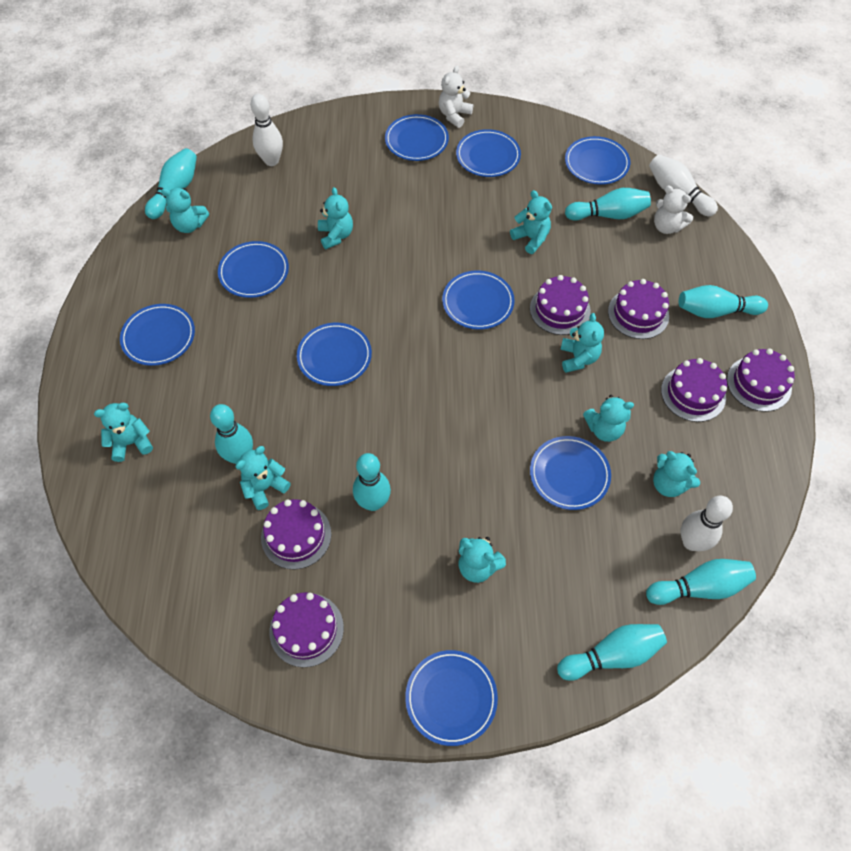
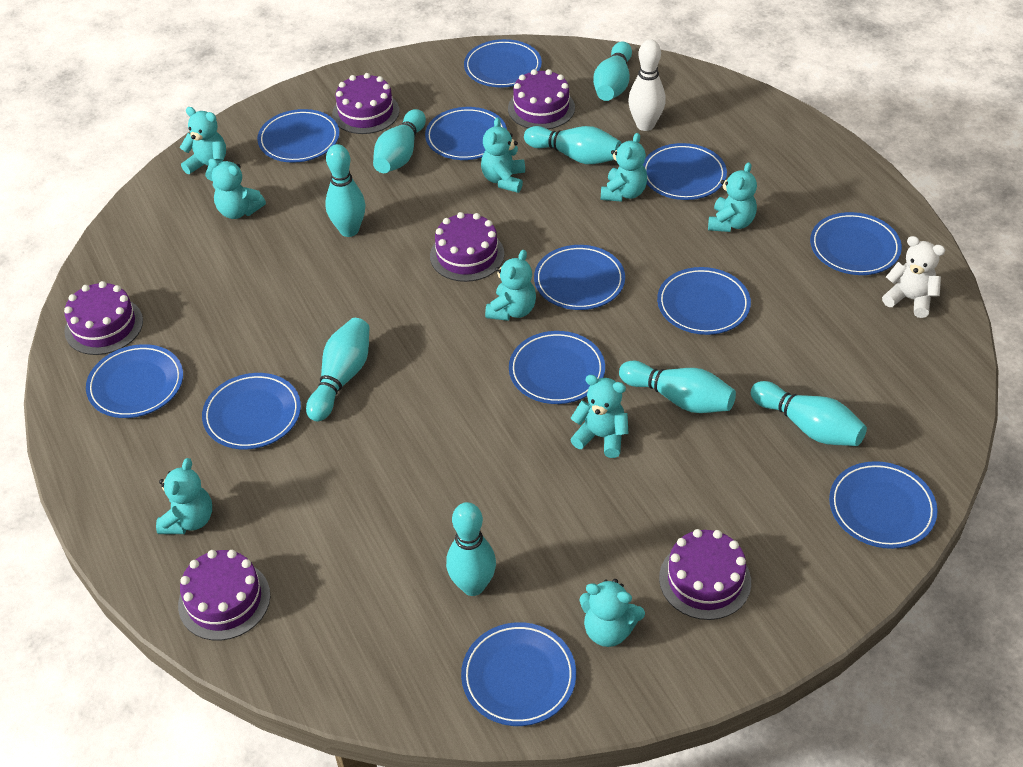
blue plate: 9 -> 12
turquoise bowling pin: 7 -> 8
white bowling pin: 3 -> 1
white teddy bear: 2 -> 1

